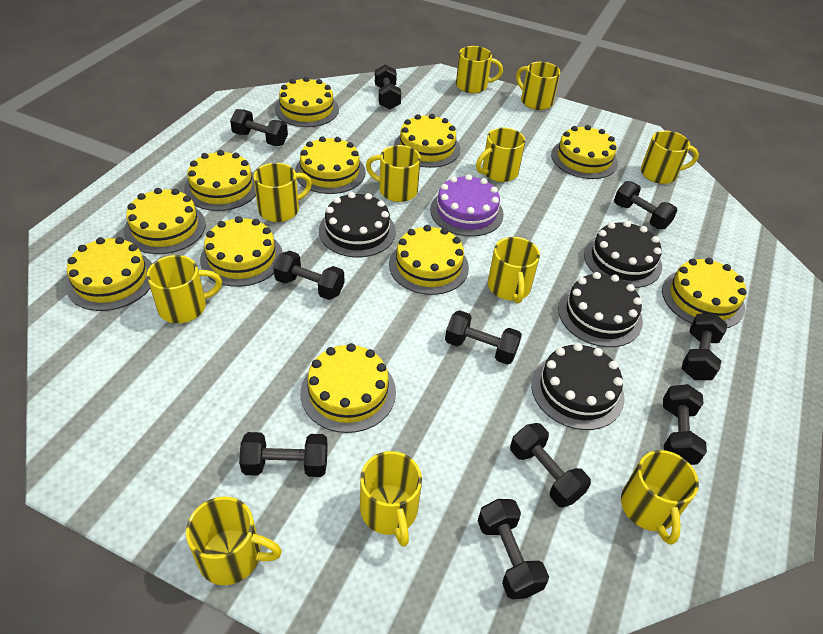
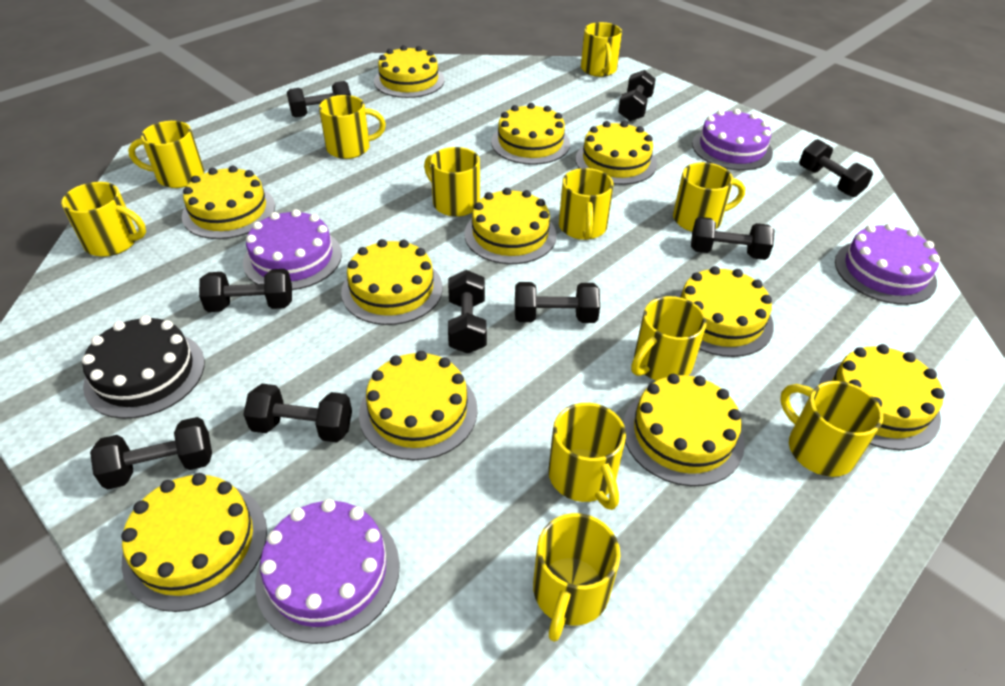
black cake: 4 -> 1
black dumbbell: 10 -> 9
purple cake: 1 -> 4

